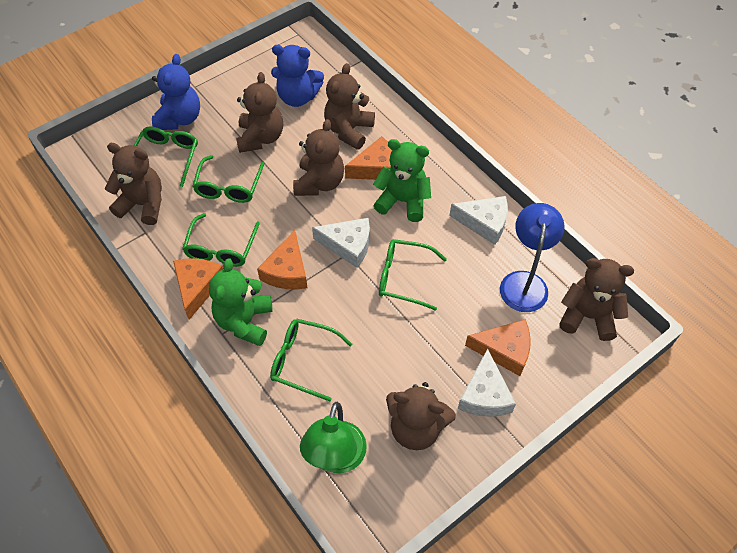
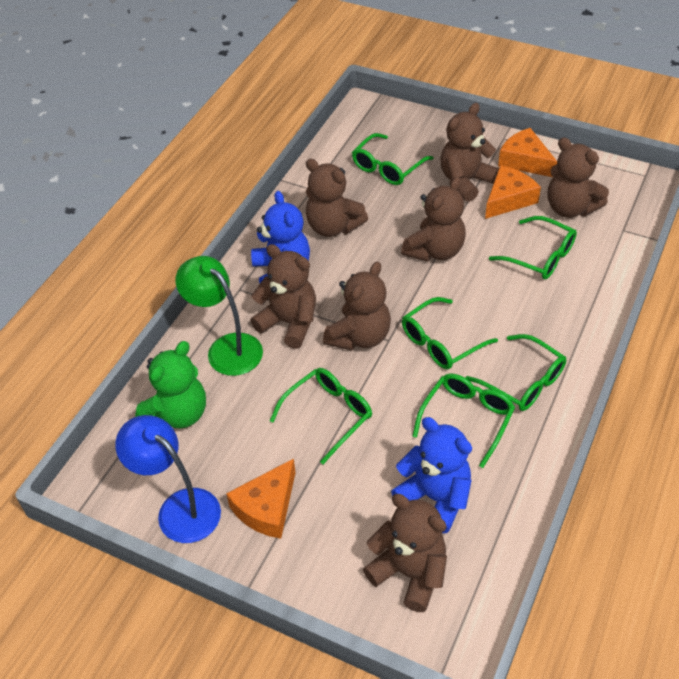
brown teddy bear: 6 -> 7
green glasses: 5 -> 6
green teddy bear: 2 -> 1
orange cheese: 4 -> 3
white cheese: 3 -> 0

